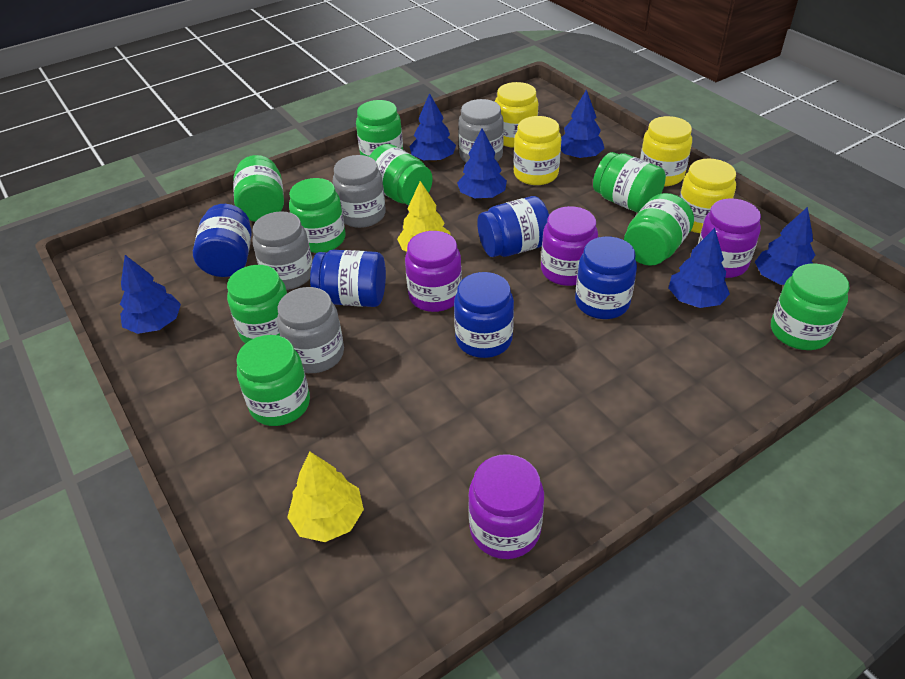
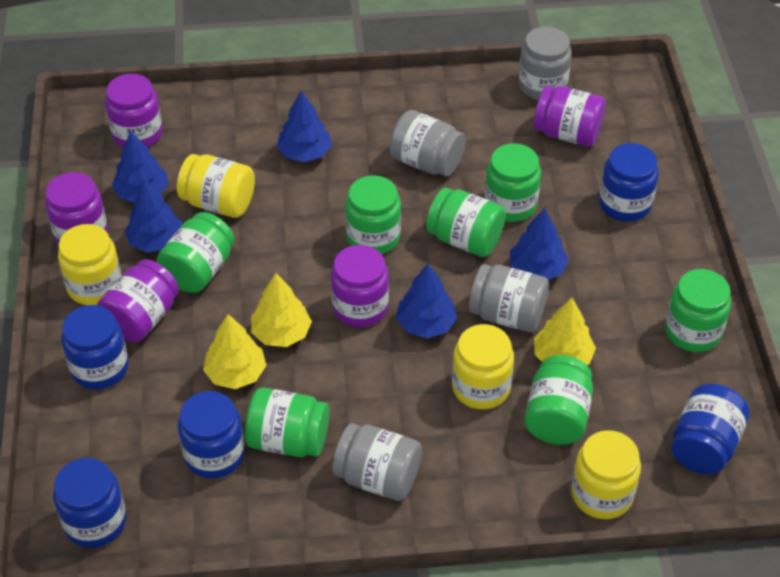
blue tree: 6 -> 5
green jar: 9 -> 7
purple jar: 4 -> 5
yellow tree: 2 -> 3

